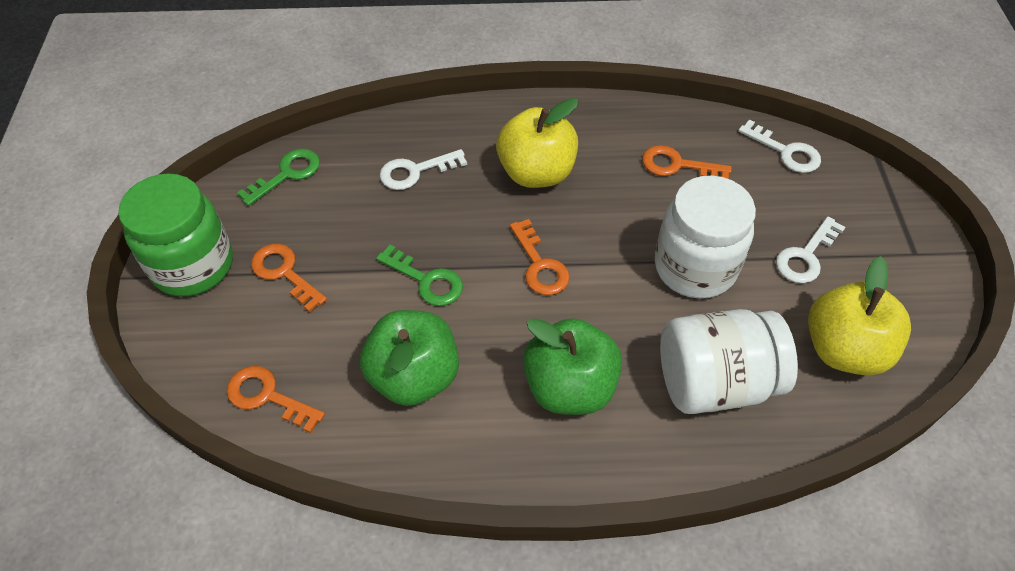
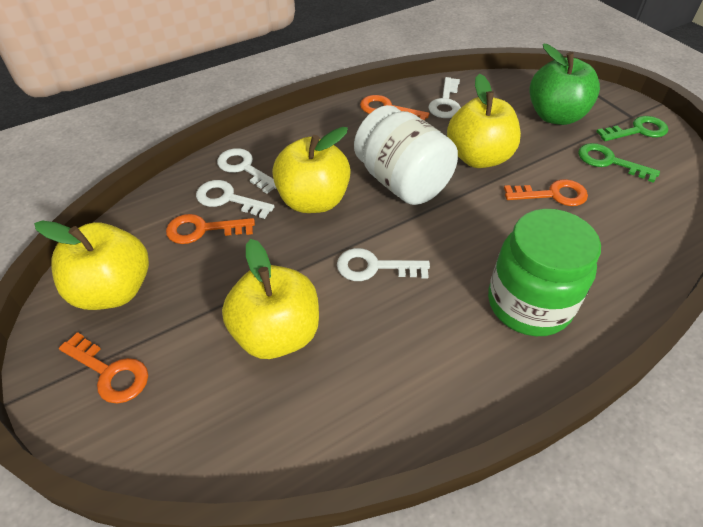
green apple: 2 -> 1
white jar: 2 -> 1
white key: 3 -> 4
yellow apple: 2 -> 4

